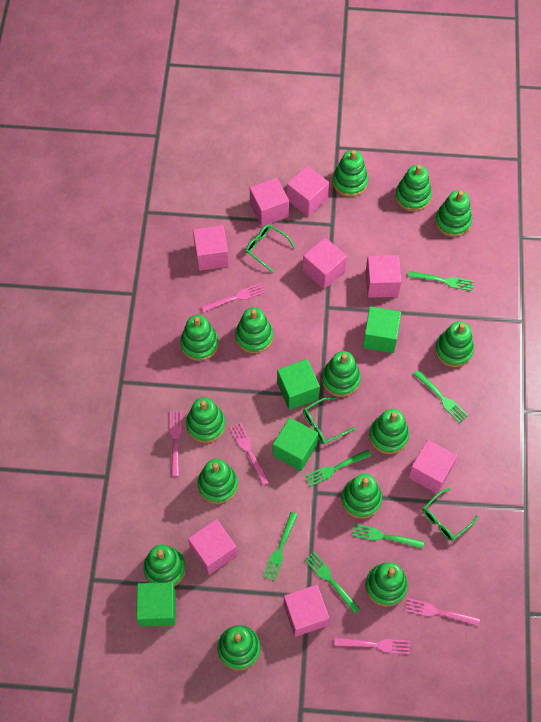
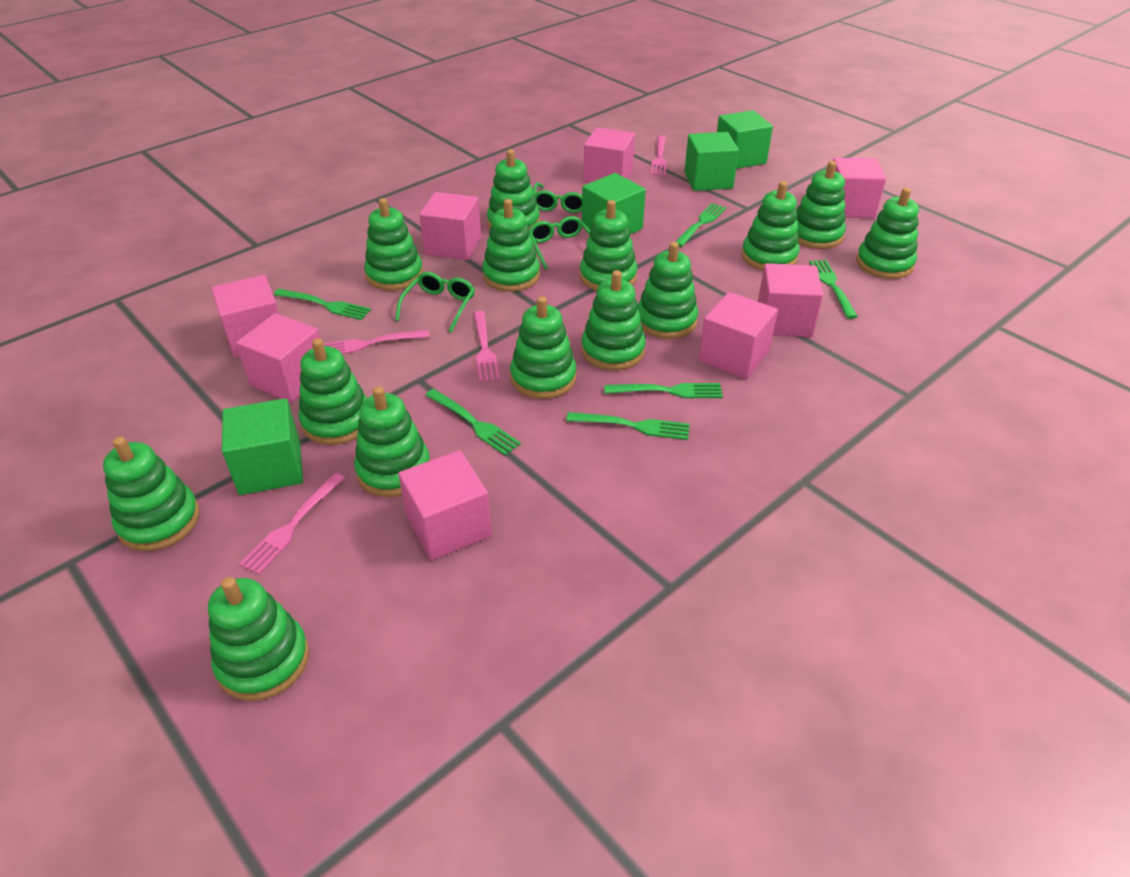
pink fork: 5 -> 4

